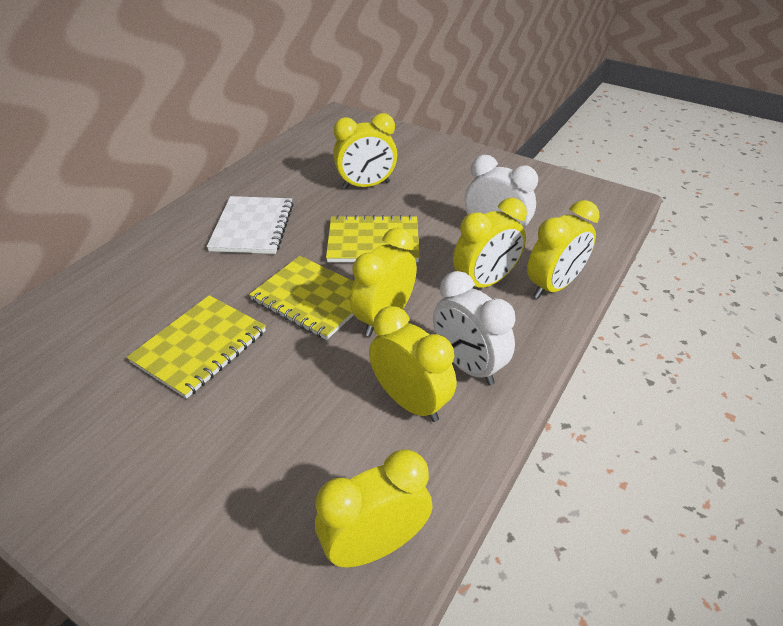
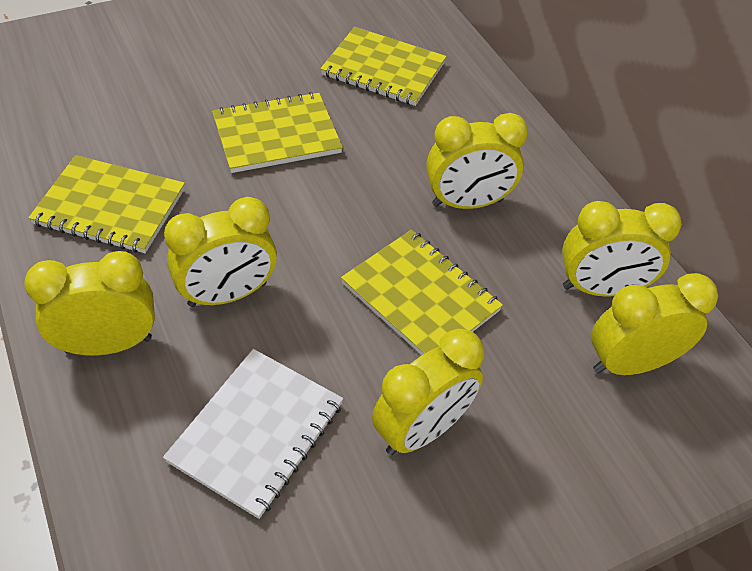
white clock: 2 -> 0
yellow notebook: 3 -> 4

